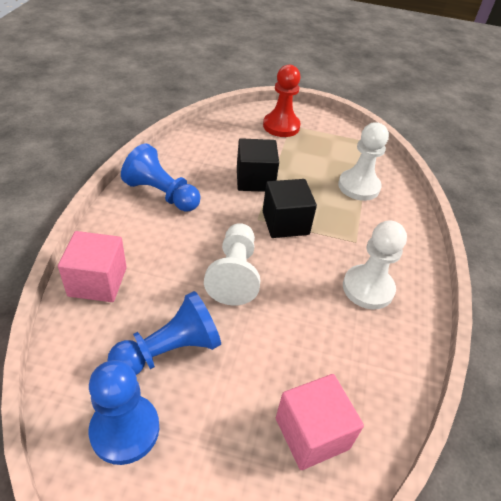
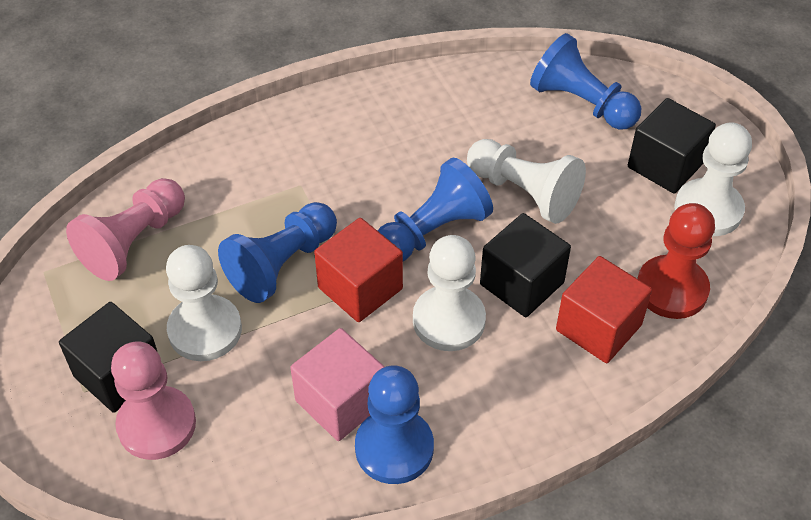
black cube: 2 -> 3
blue pawn: 3 -> 4
pink cube: 2 -> 1
pink pawn: 0 -> 2
red cube: 0 -> 2
white pawn: 3 -> 4

